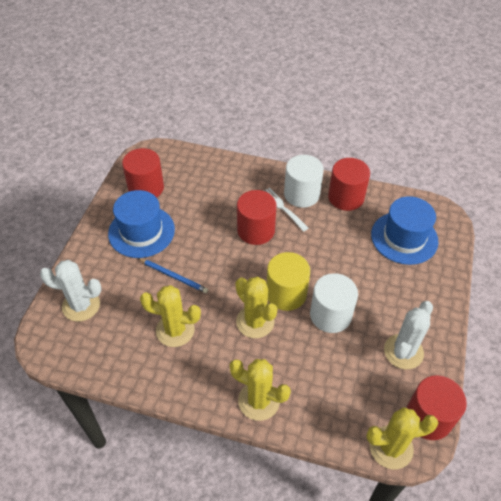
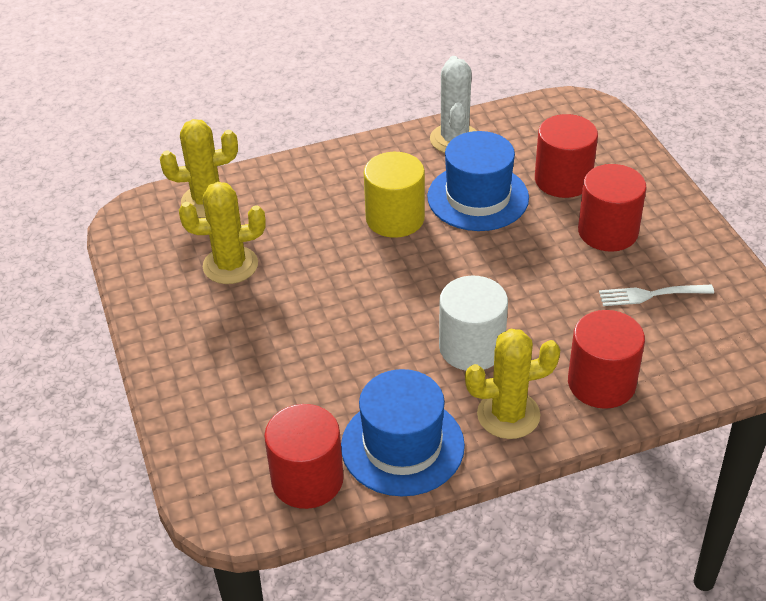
blue pencil: 1 -> 0
white cactus: 2 -> 1
white cylinder: 2 -> 1
yellow cactus: 4 -> 3

